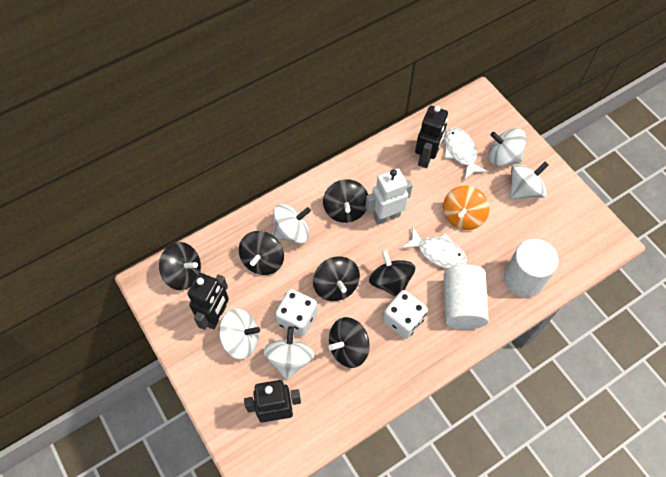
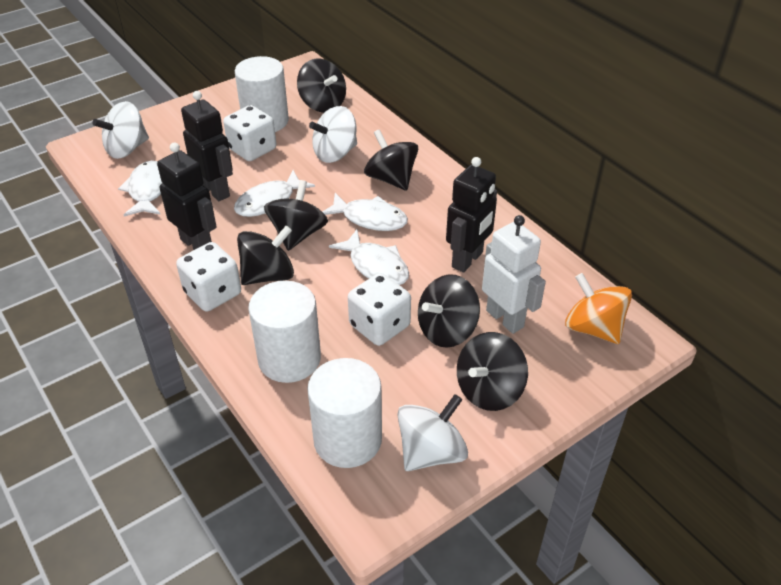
white cylinder: 2 -> 3
white dice: 2 -> 3
white fish: 2 -> 4
white spinning top: 5 -> 3

